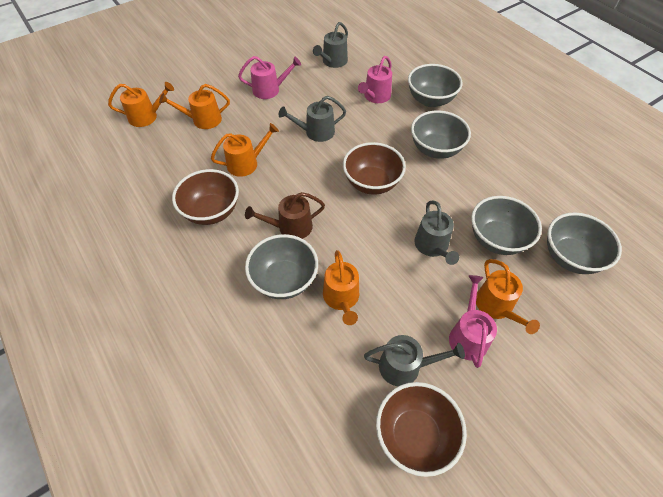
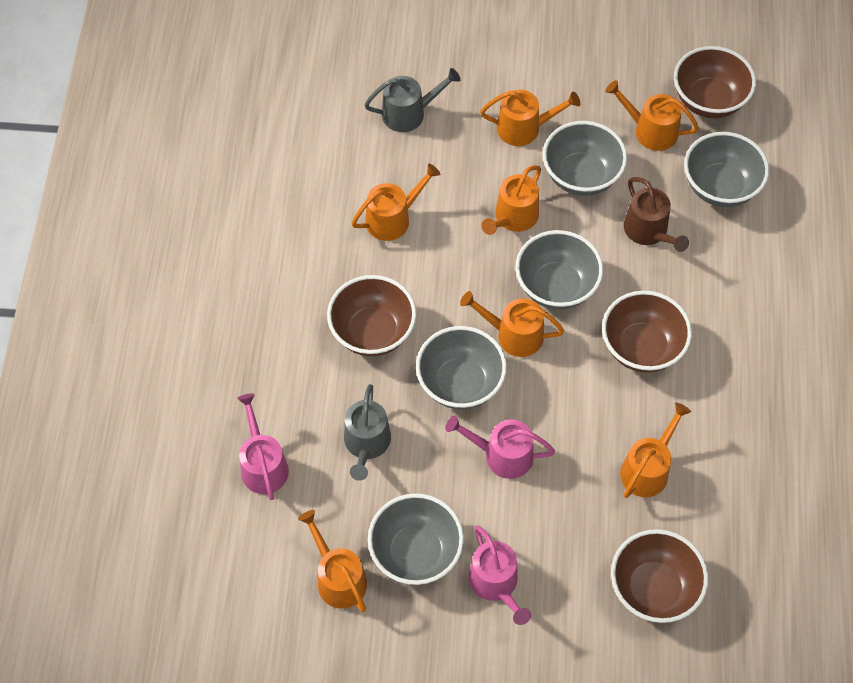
brown bowl: 3 -> 4
grey watering can: 4 -> 2
orange watering can: 5 -> 7

